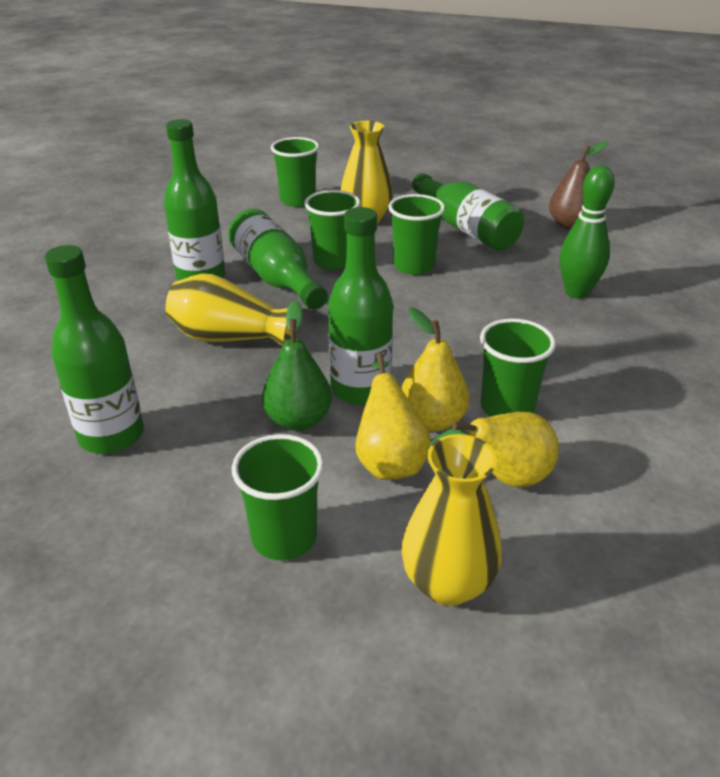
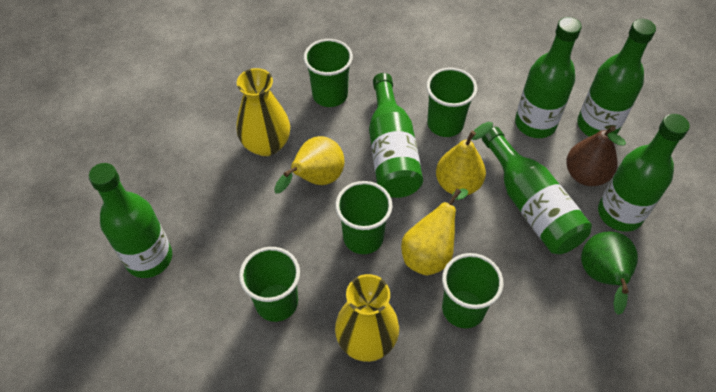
green bottle: 5 -> 6
green bowling pin: 1 -> 0
yellow vase: 3 -> 2

